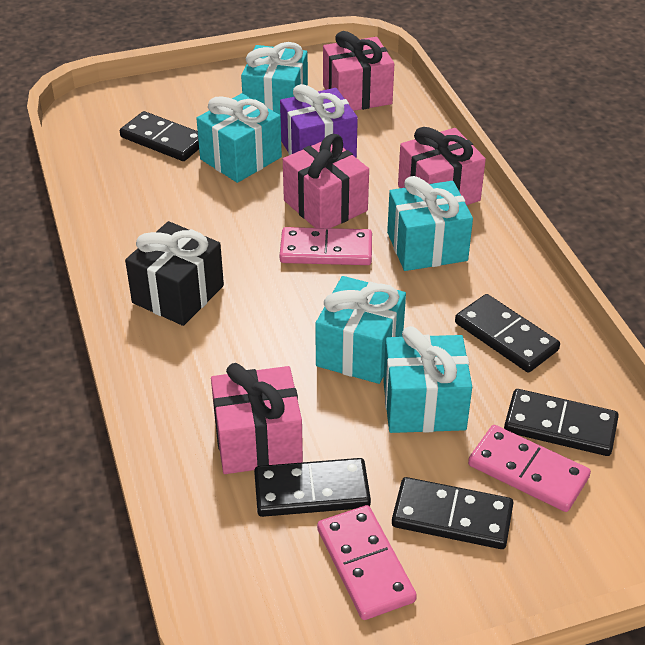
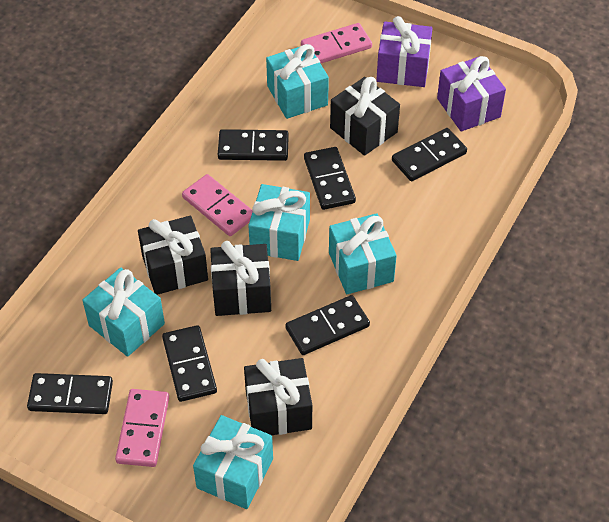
black domino: 5 -> 6
black gift: 1 -> 4
pink gift: 4 -> 0
purple gift: 1 -> 2

